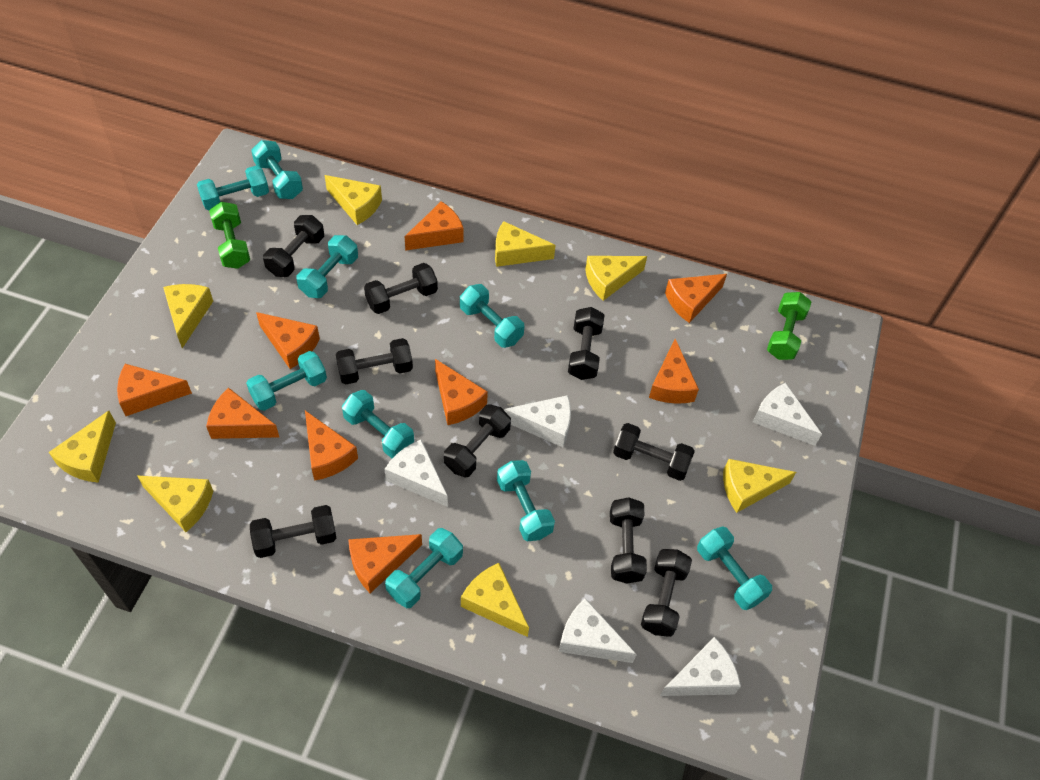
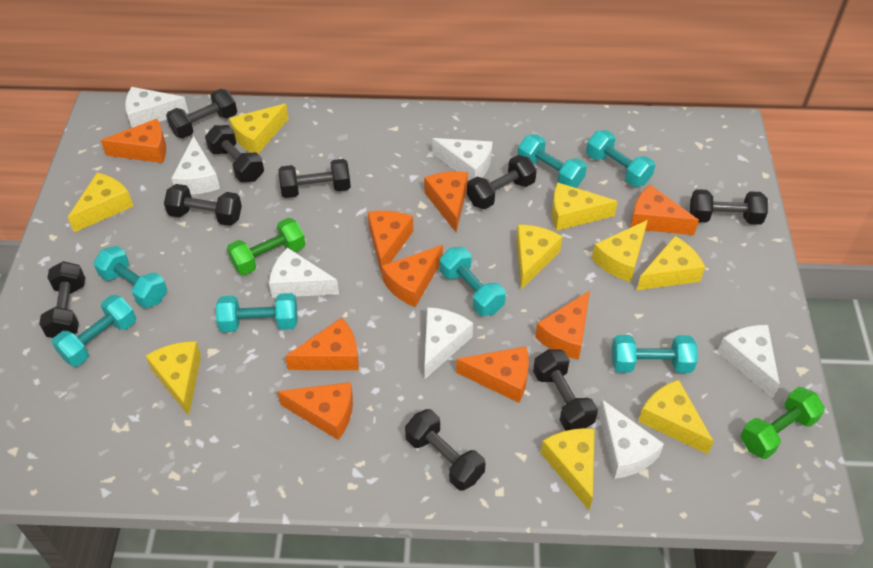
turquoise dumbbell: 9 -> 7
white cheese: 5 -> 7
yellow cheese: 8 -> 9

